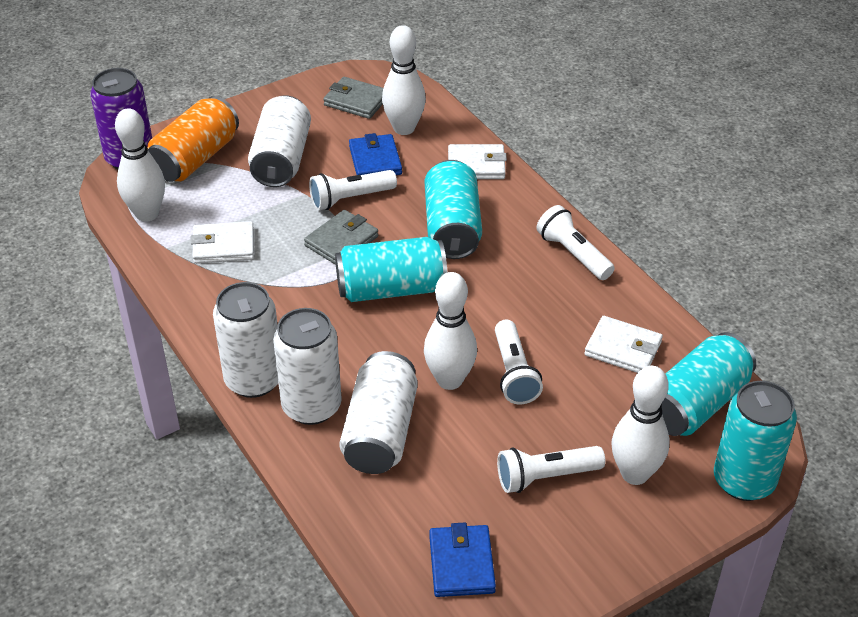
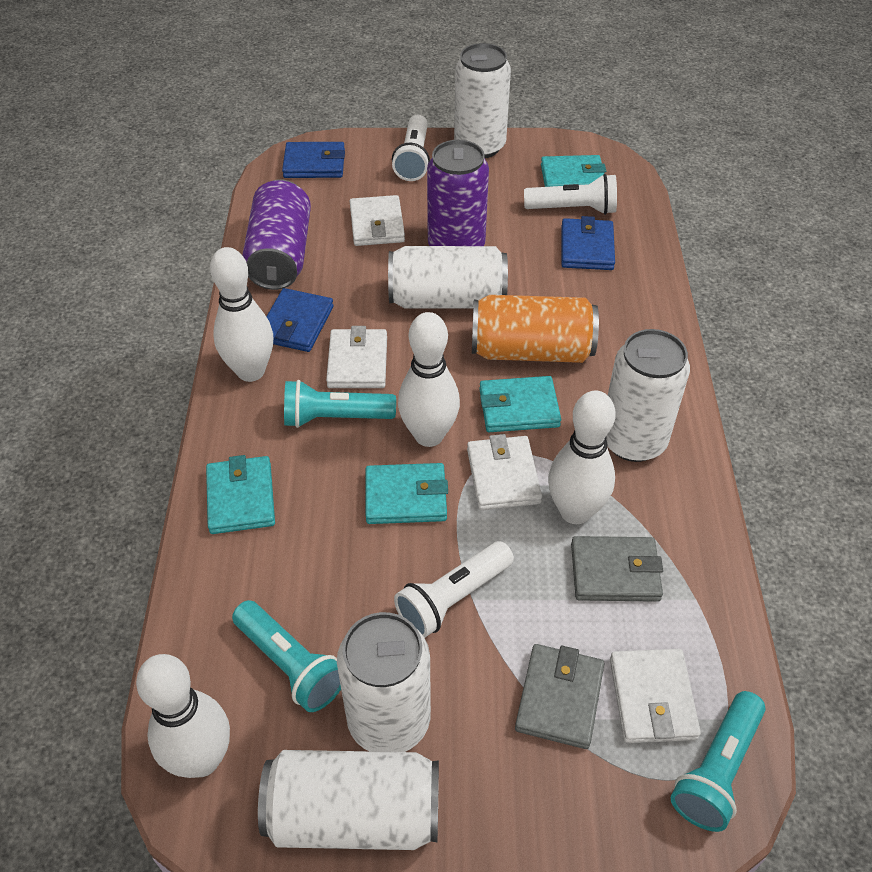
blue wallet: 2 -> 3
purple can: 1 -> 2
turquoise can: 4 -> 0
turquoise flashlight: 0 -> 3
turquoise wallet: 0 -> 4
white can: 4 -> 5
white flashlight: 4 -> 3
white wallet: 3 -> 4

